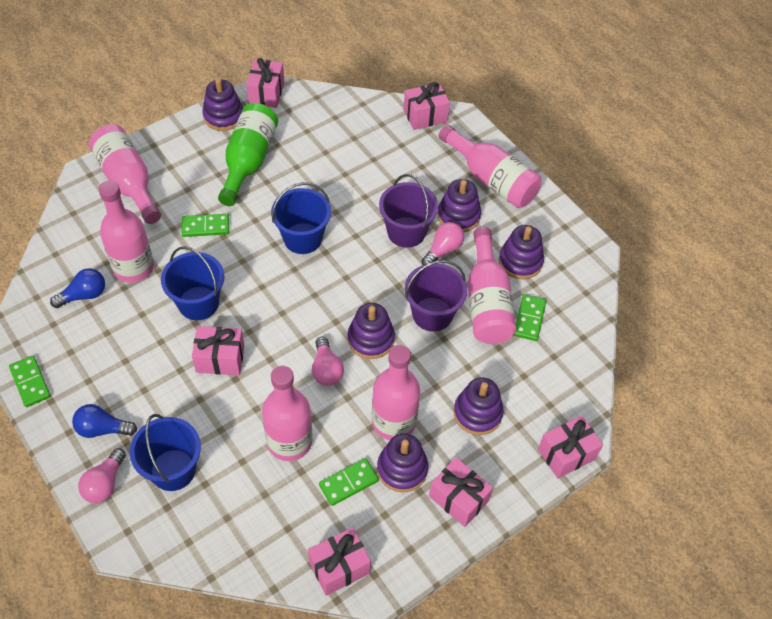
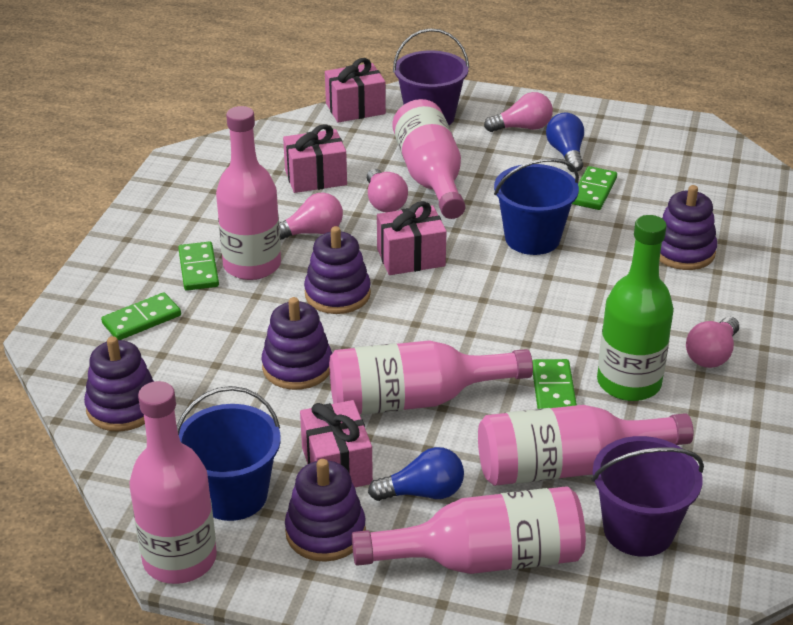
blue bucket: 3 -> 2
pink gift: 6 -> 4
pink light bulb: 3 -> 4
purple stacking toy: 6 -> 5

